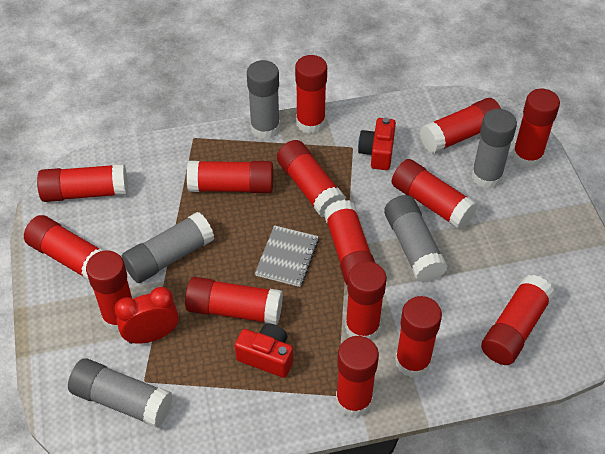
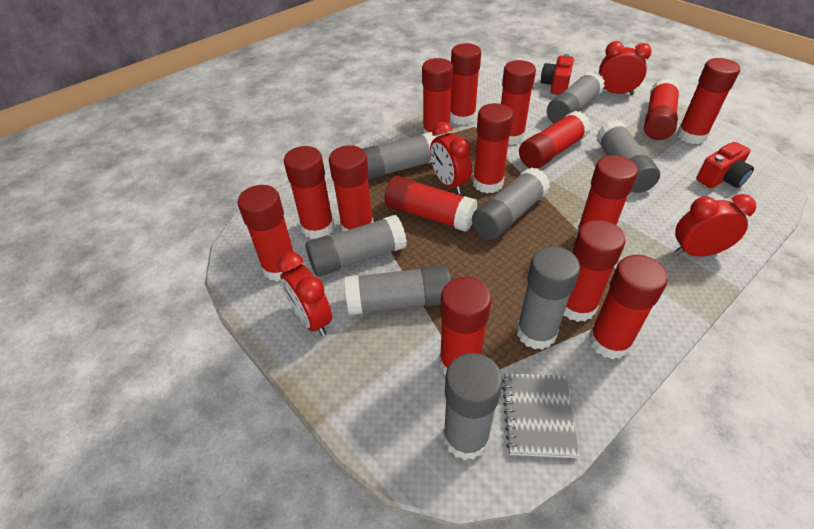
grey glue stick: 5 -> 8
red clock: 1 -> 4

